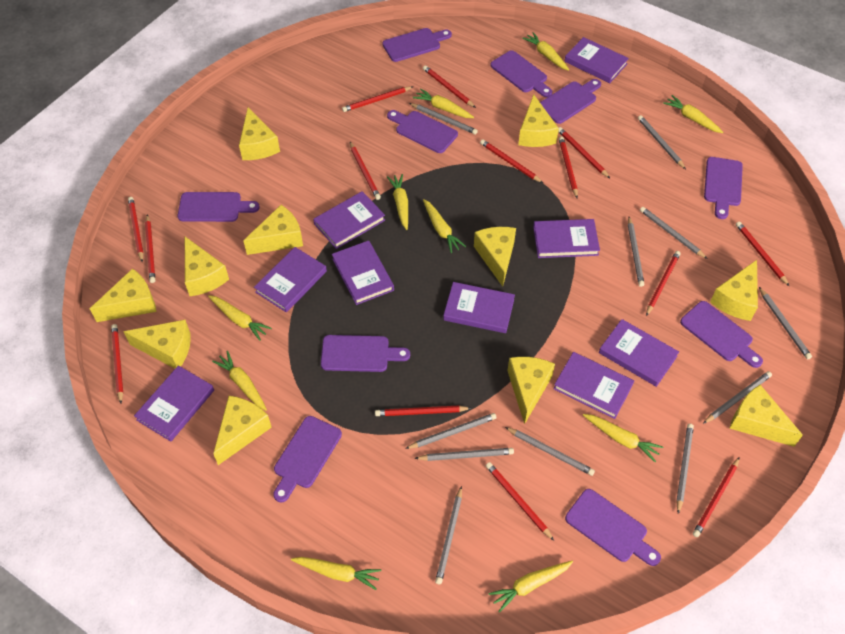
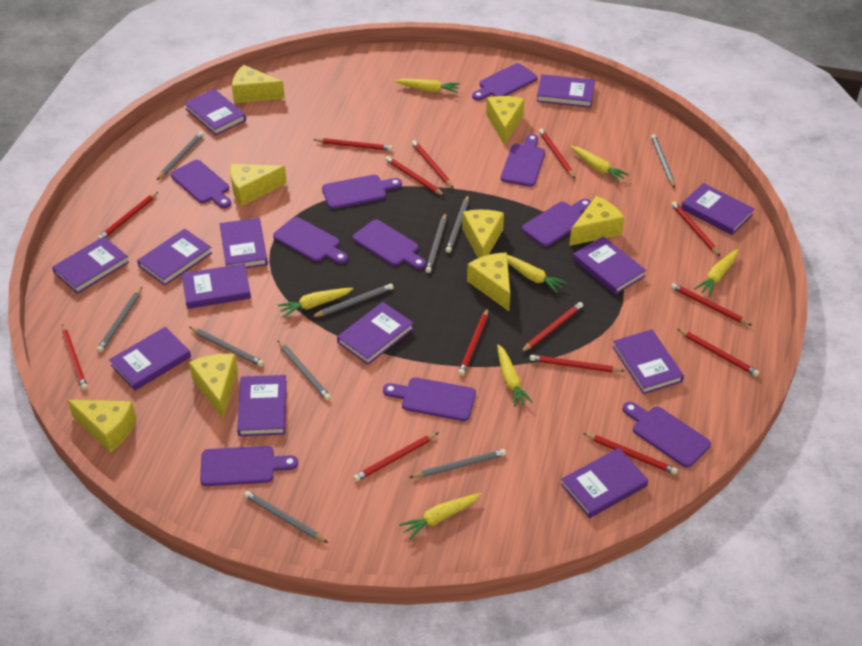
grey pencil: 11 -> 10
purple book: 9 -> 13
yellow carrot: 10 -> 7
yellow cheese: 11 -> 8

